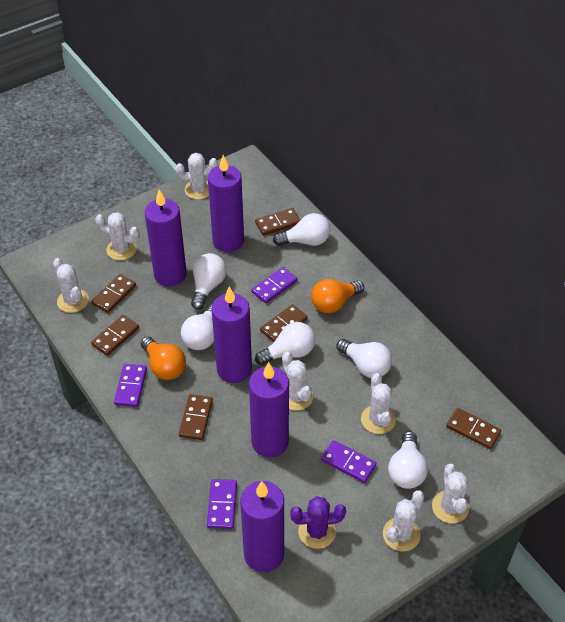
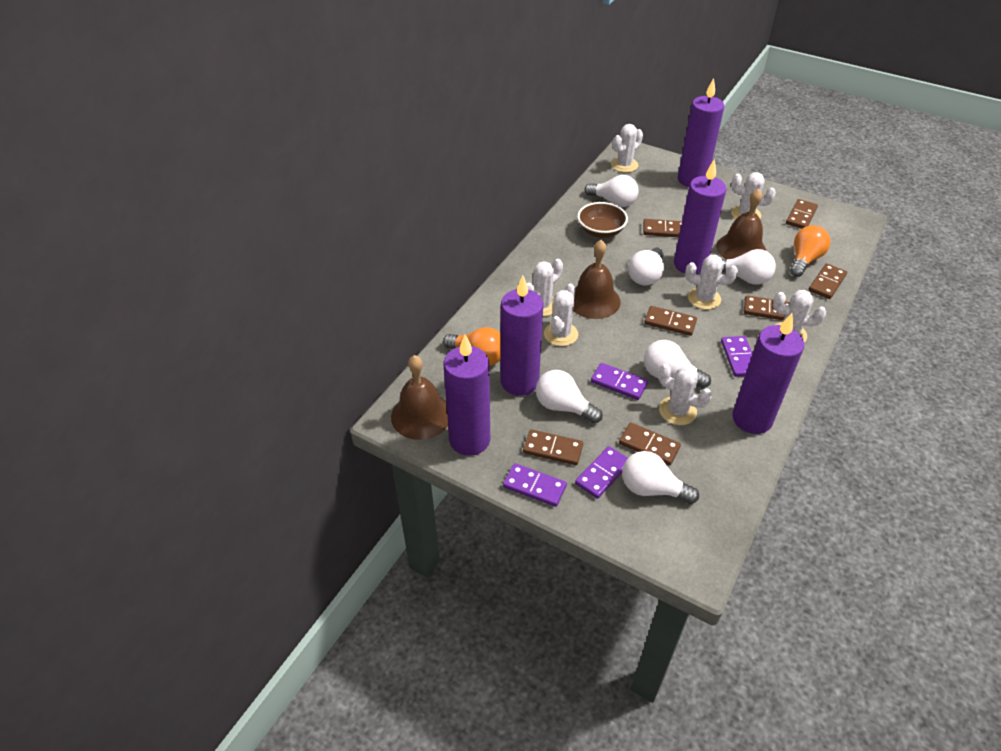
brown bell: 0 -> 3
brown bowl: 0 -> 1
brown domino: 6 -> 7
purple cactus: 1 -> 0

